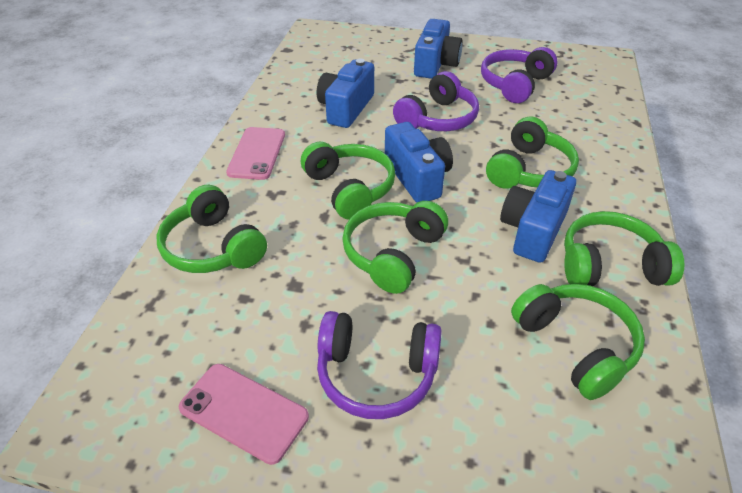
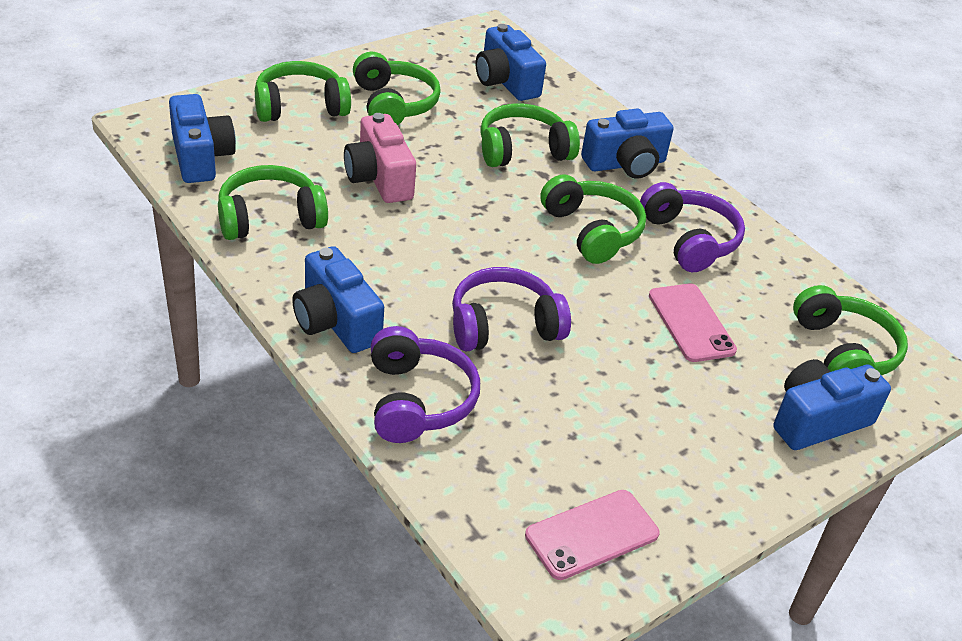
blue camera: 4 -> 5
pink camera: 0 -> 1

